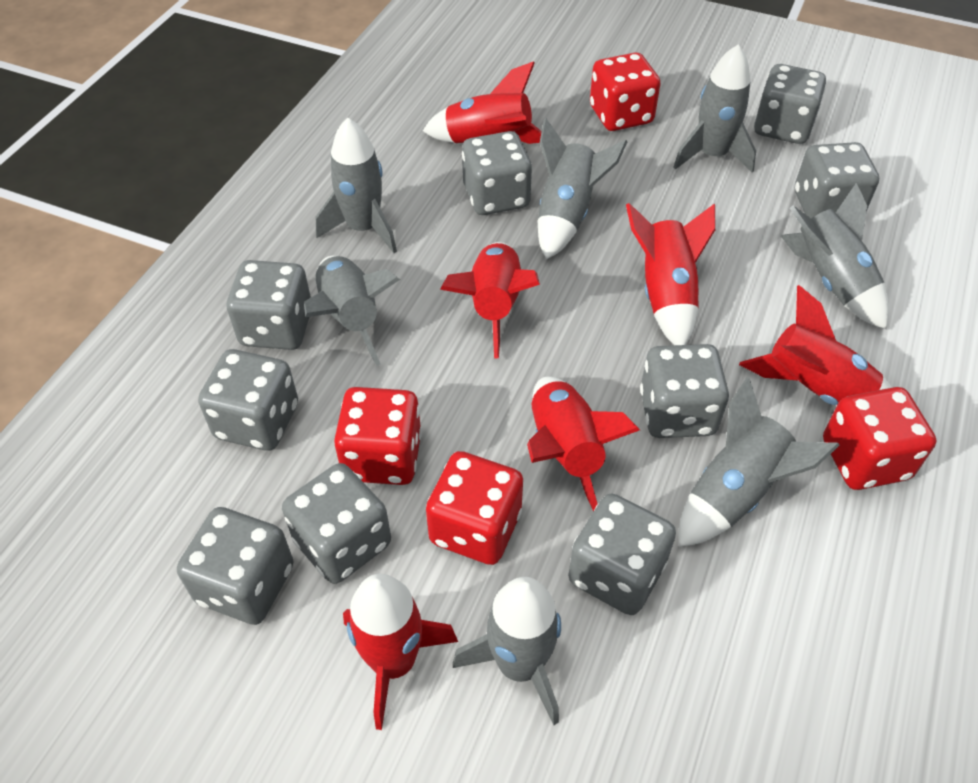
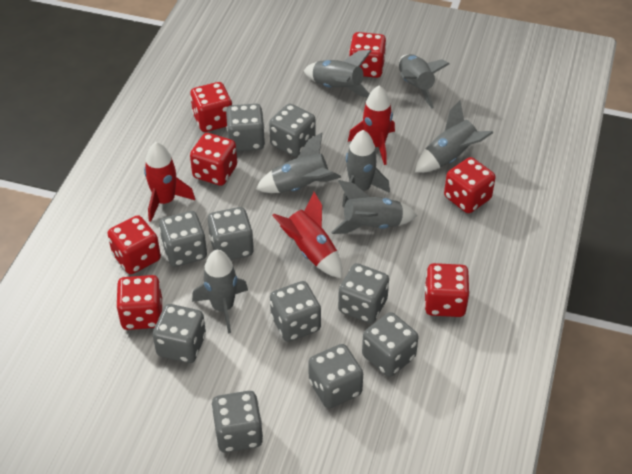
grey dice: 9 -> 10
red dice: 4 -> 7
red rocket: 6 -> 3

